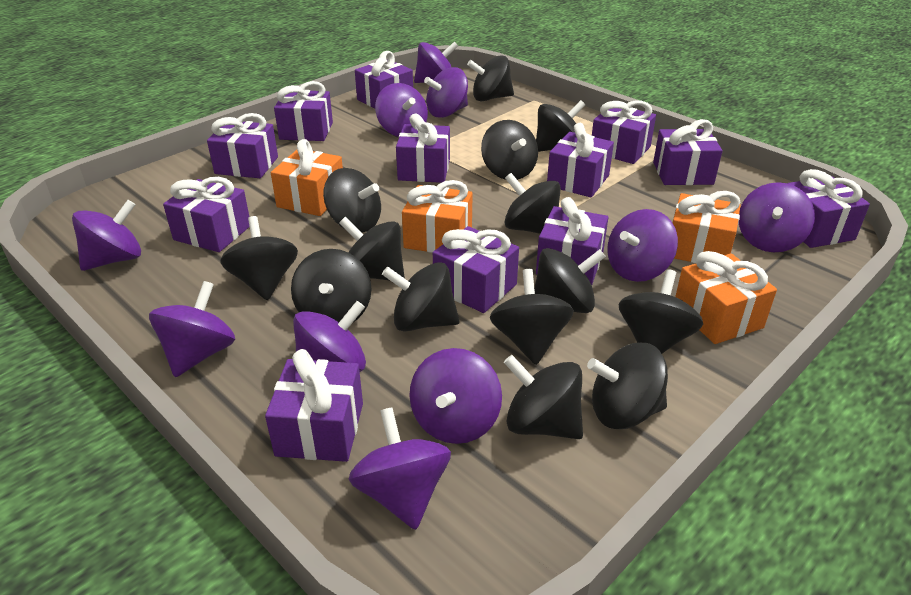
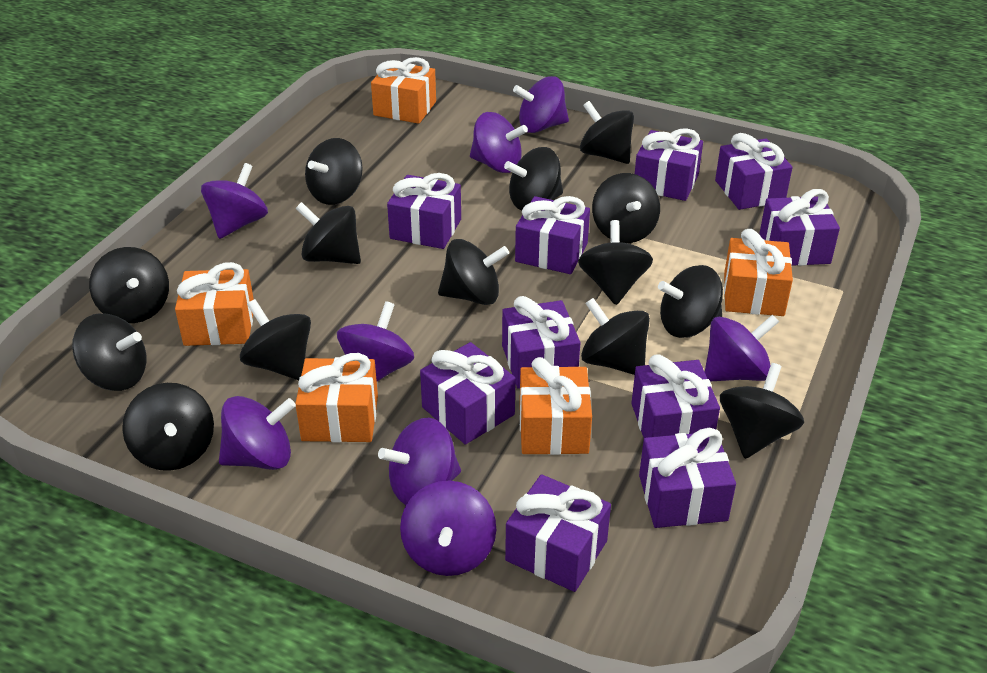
orange gift: 4 -> 5
purple gift: 12 -> 10
purple spinning top: 10 -> 8

